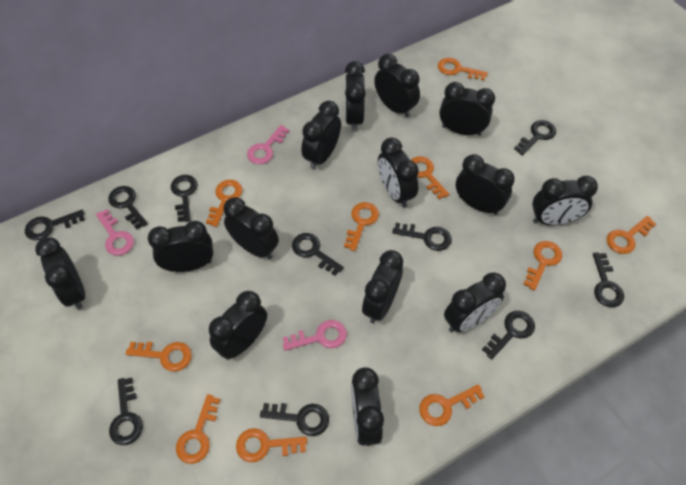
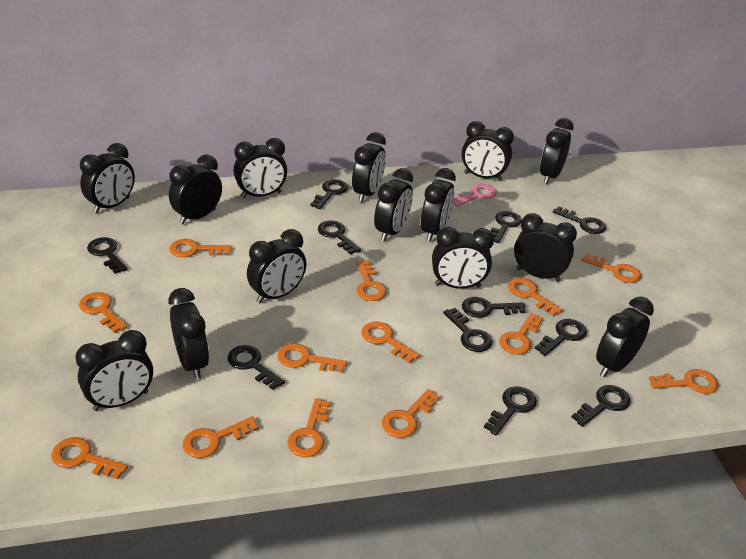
black key: 10 -> 11
orange key: 10 -> 13
pink key: 3 -> 1

